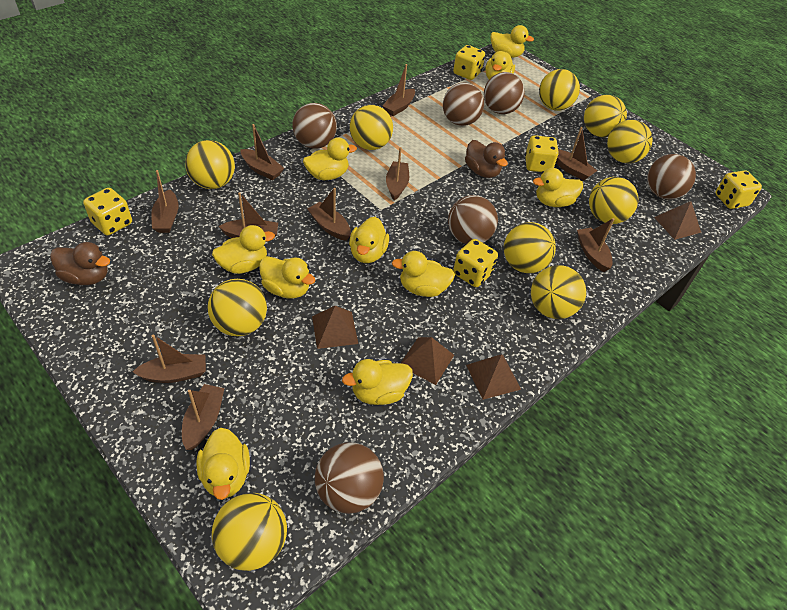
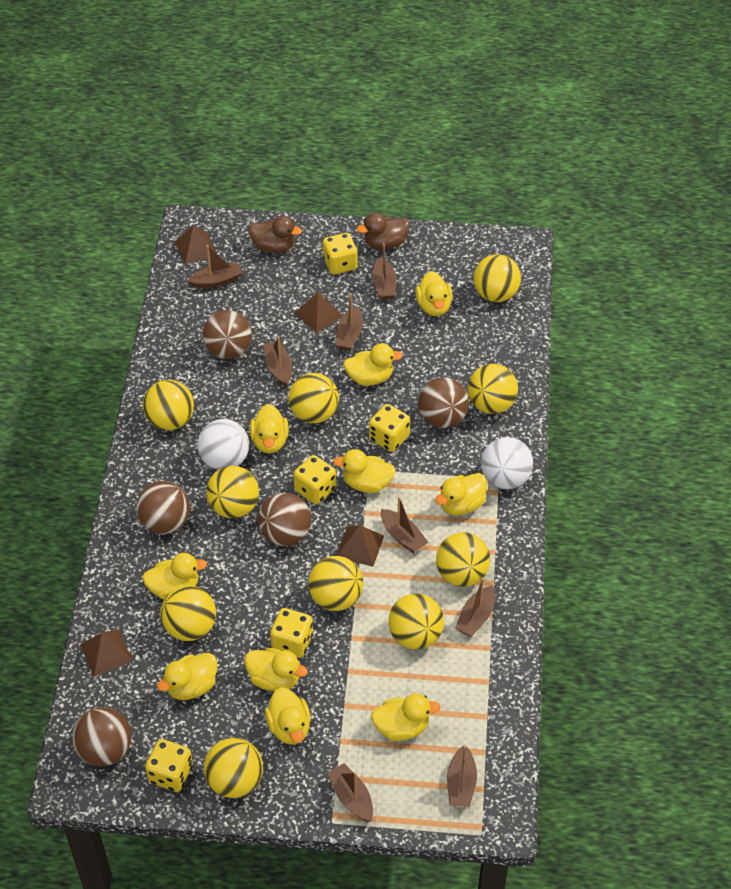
brown ball: 6 -> 5
brown boat: 10 -> 8
white ball: 0 -> 2

